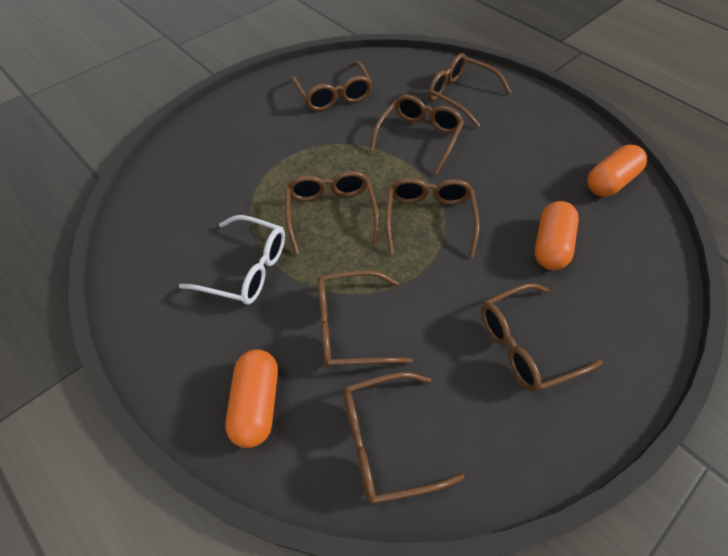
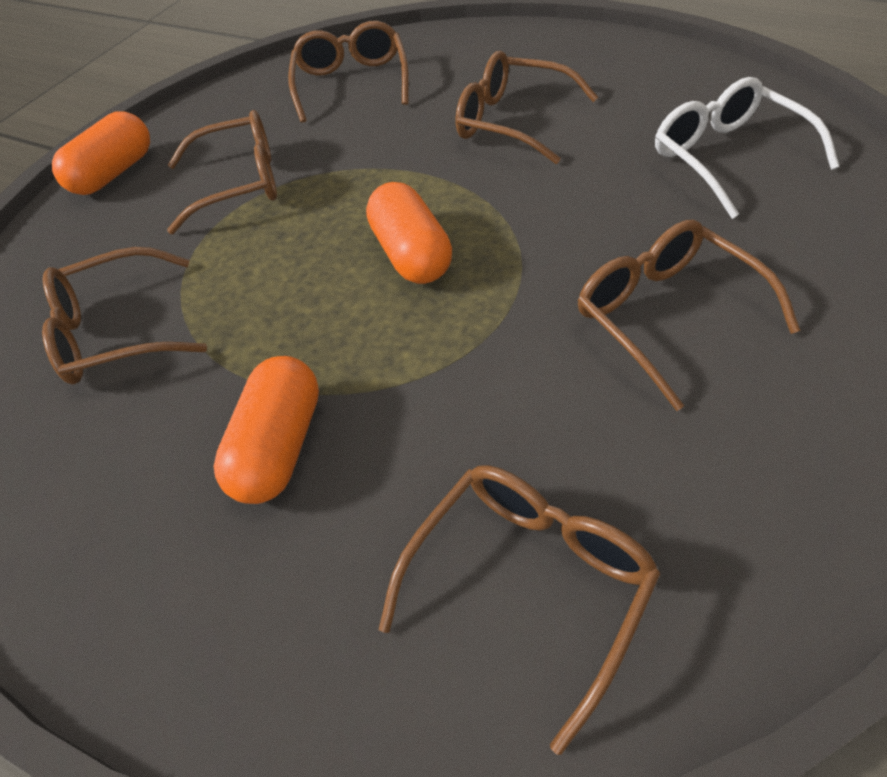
brown glasses: 8 -> 6

